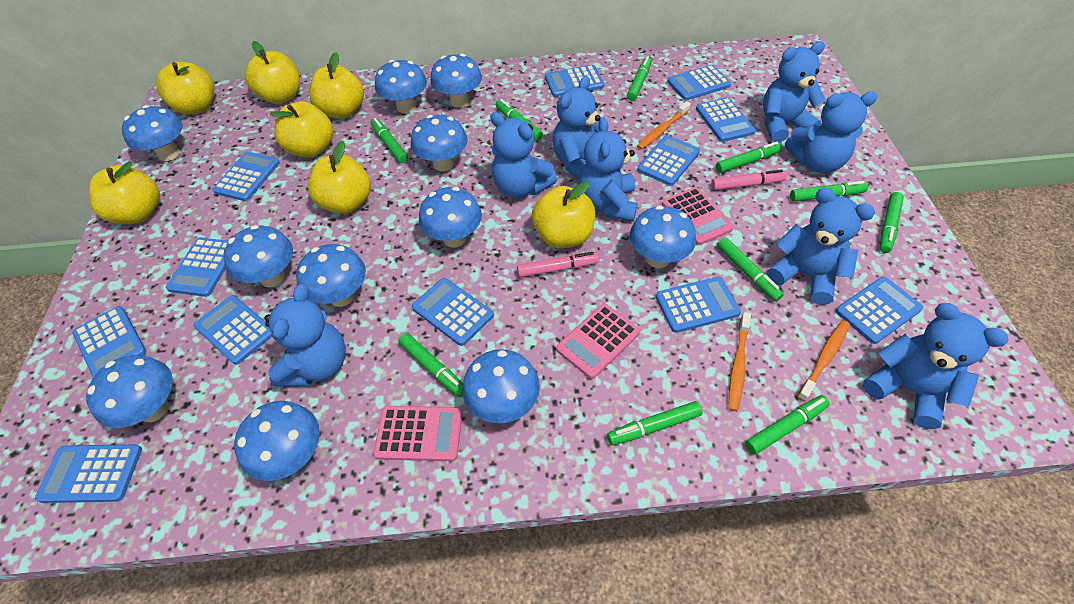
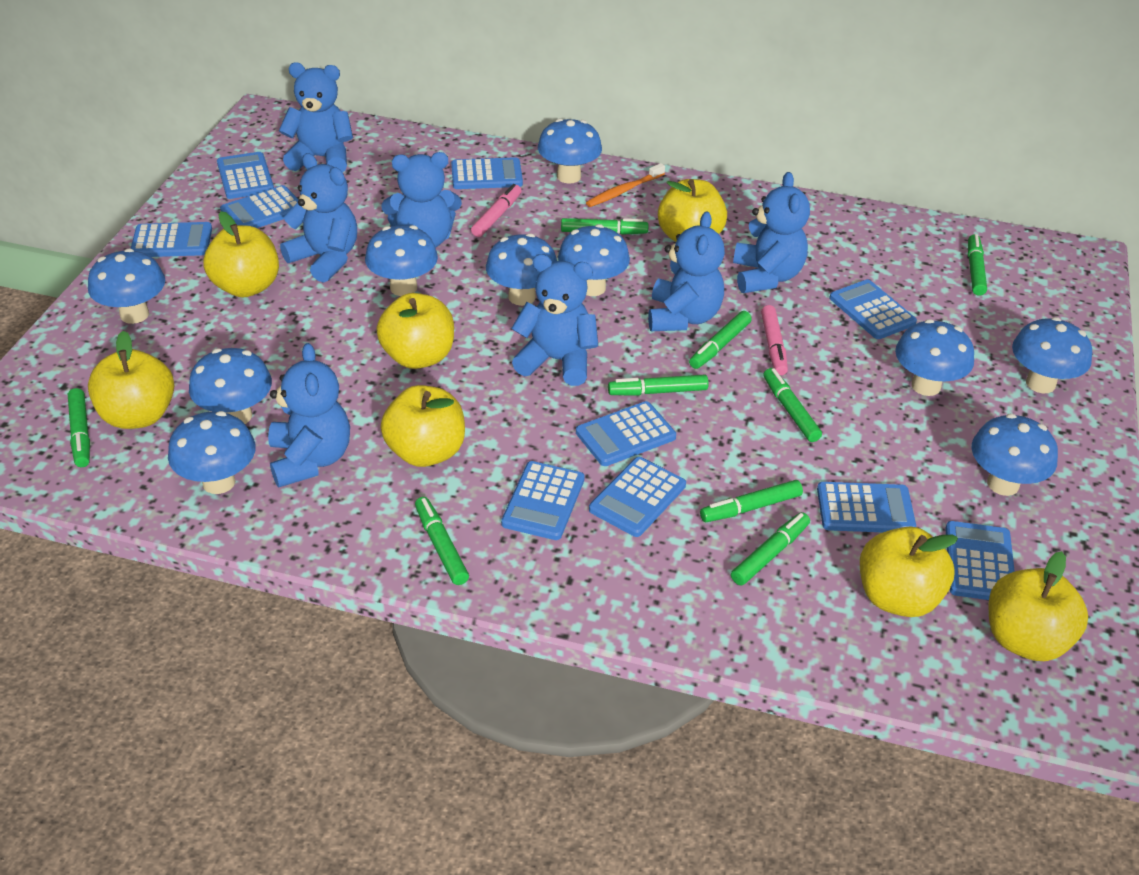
blue calculator: 12 -> 10
blue mushroom: 11 -> 10
blue teddy bear: 8 -> 7
green marker: 10 -> 9
orange toothbrush: 3 -> 1
pink calculator: 3 -> 0

